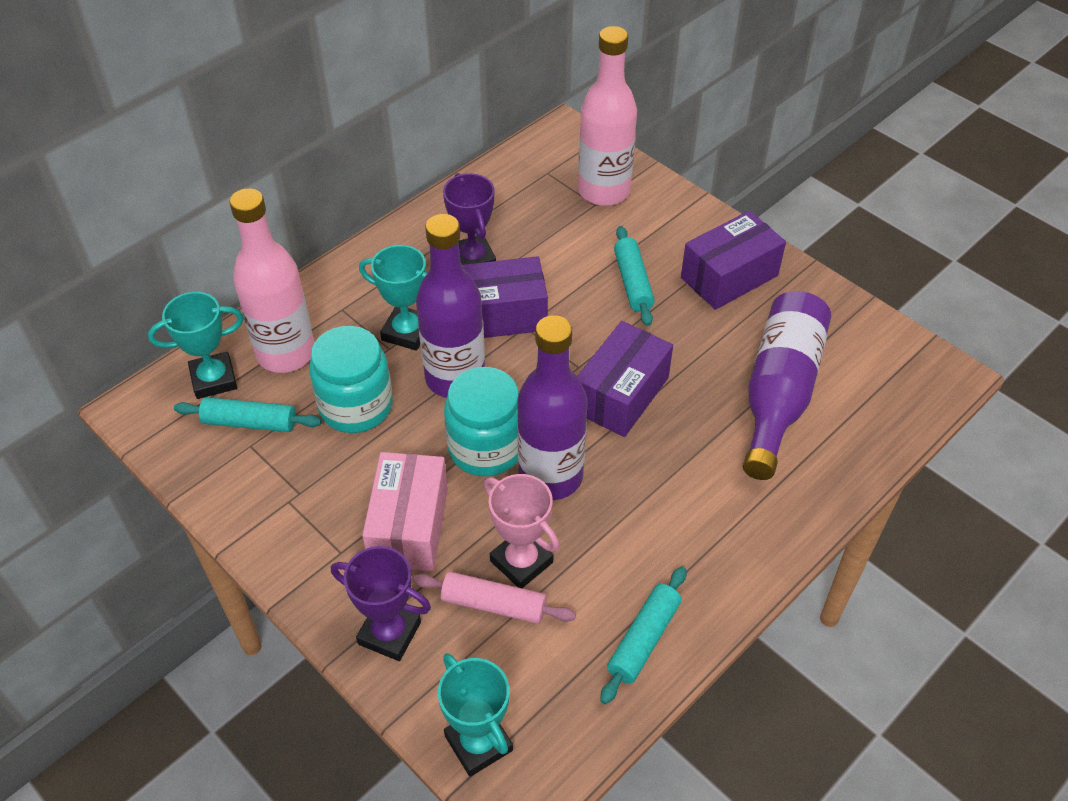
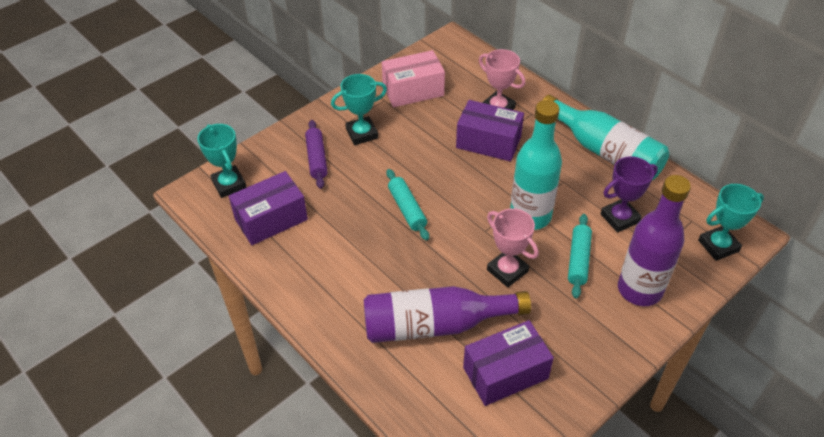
pink bottle: 2 -> 0
pink rolling pin: 1 -> 0
pink trophy: 1 -> 2
purple bottle: 3 -> 2
purple rolling pin: 0 -> 1
purple trophy: 2 -> 1
turquoise bottle: 0 -> 2
turquoise jar: 2 -> 0
turquoise rolling pin: 3 -> 2

